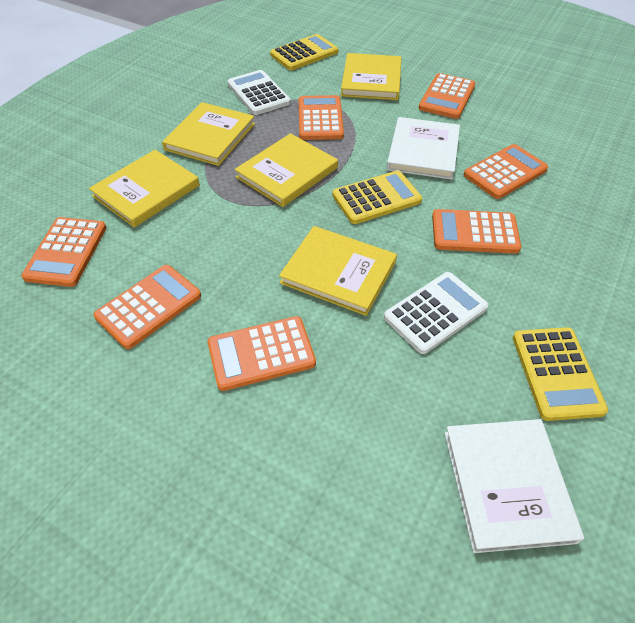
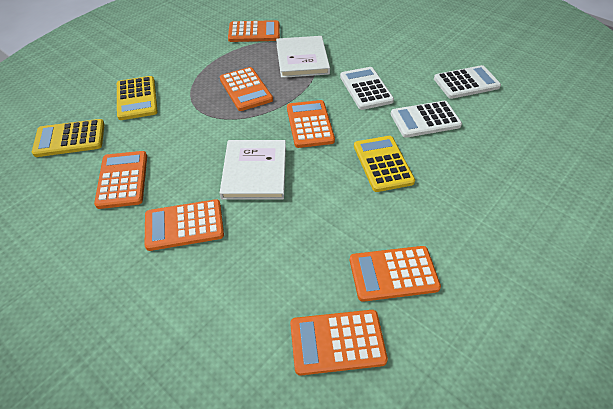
white calculator: 2 -> 3
yellow book: 5 -> 0

